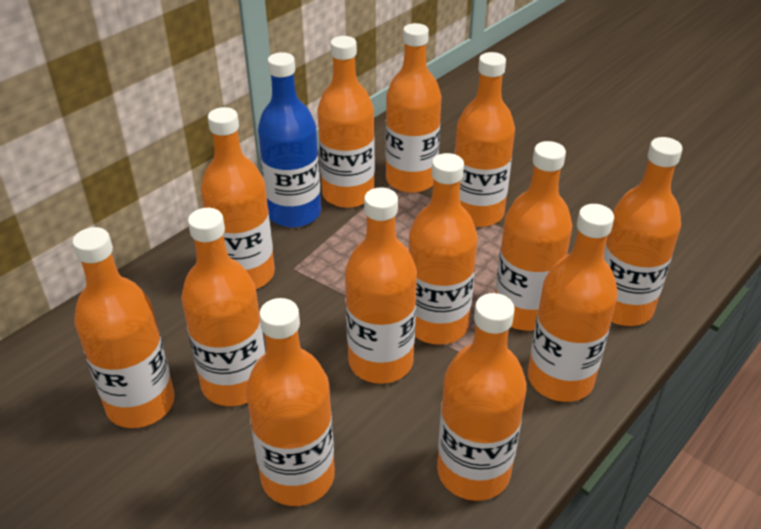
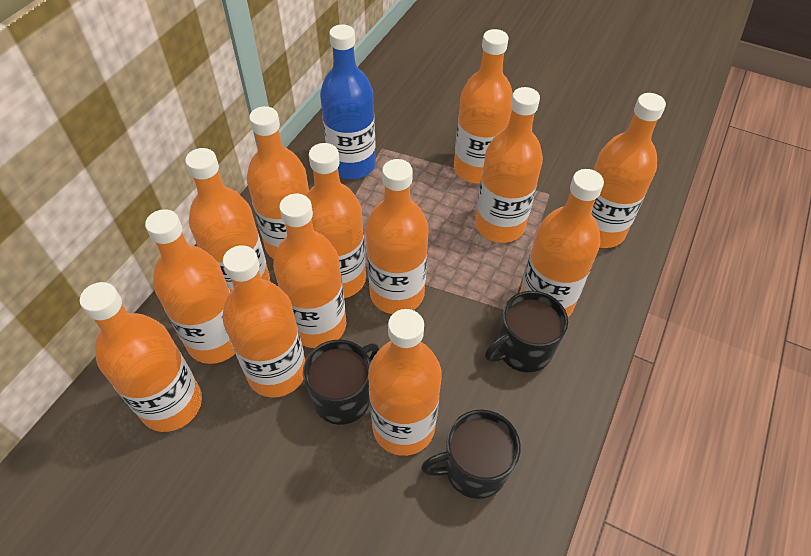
black mug: 0 -> 3

